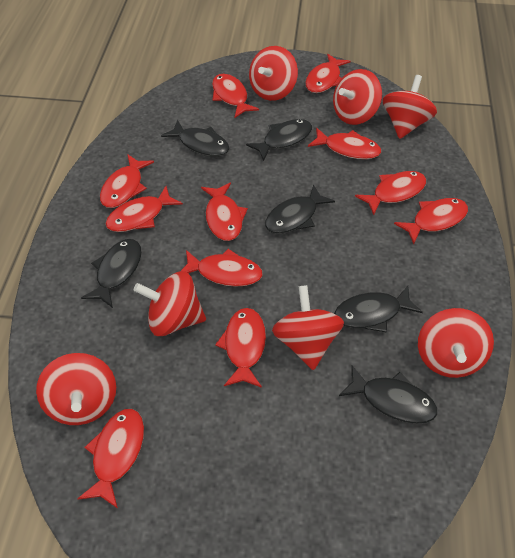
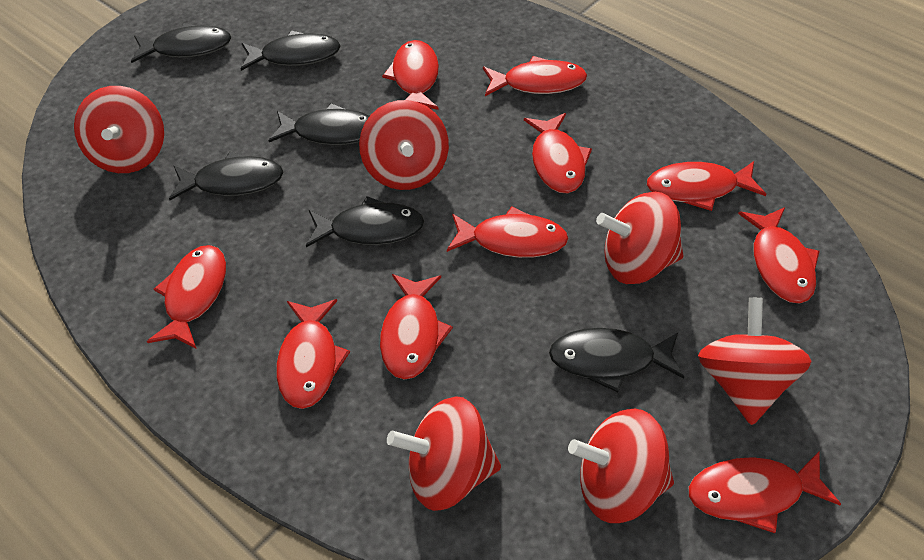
red fish: 11 -> 10
red spinning top: 7 -> 6

